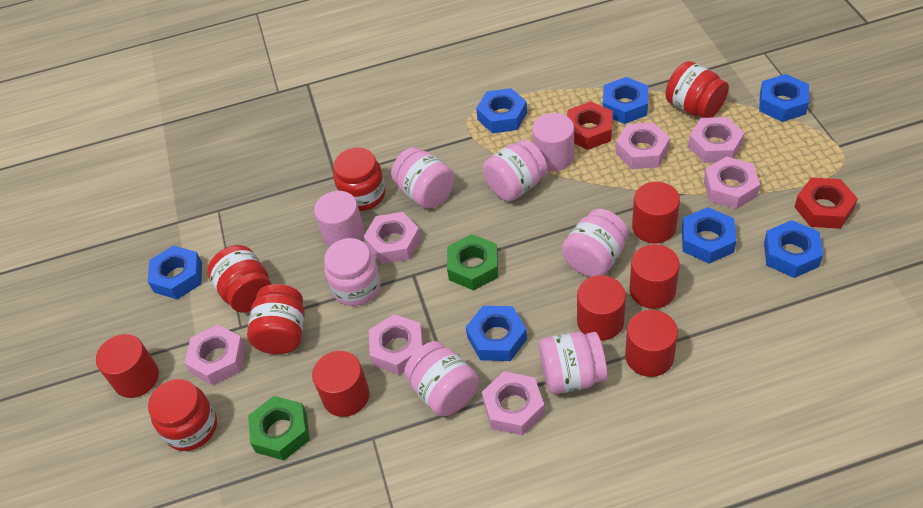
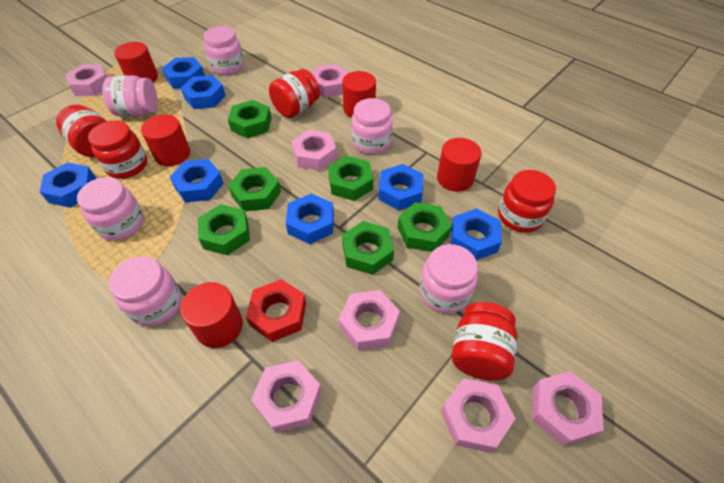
green nut: 2 -> 6
pink cylinder: 2 -> 0
red cylinder: 6 -> 5
red nut: 2 -> 1

